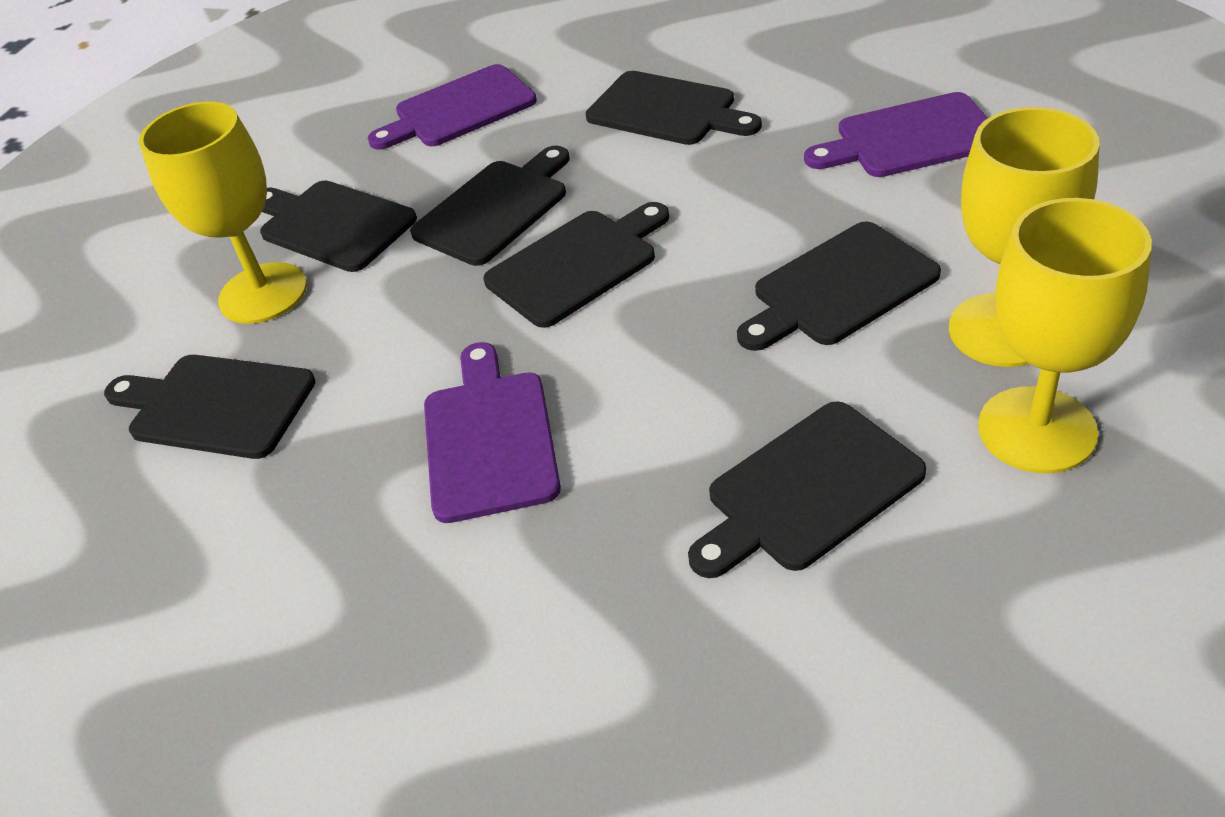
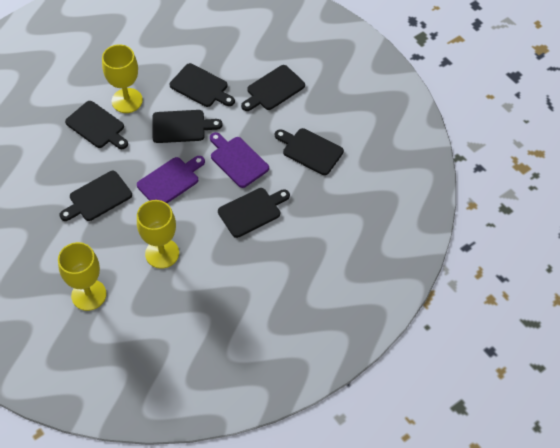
purple cutting board: 3 -> 2

